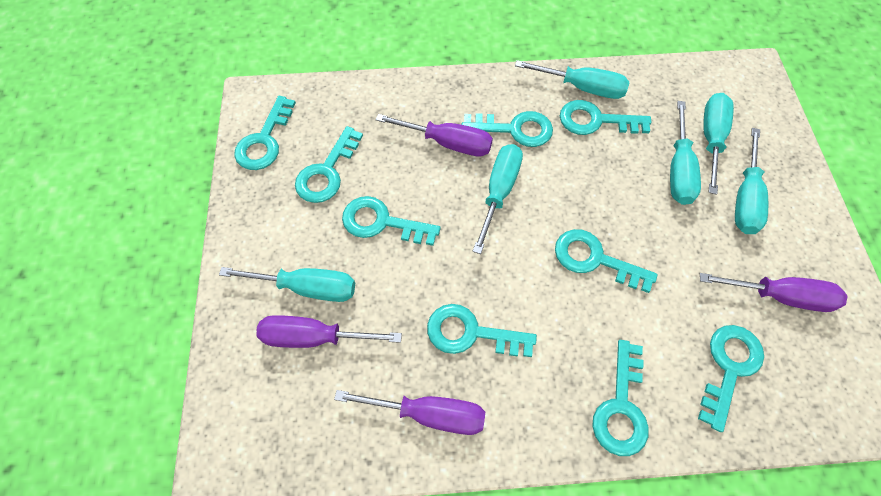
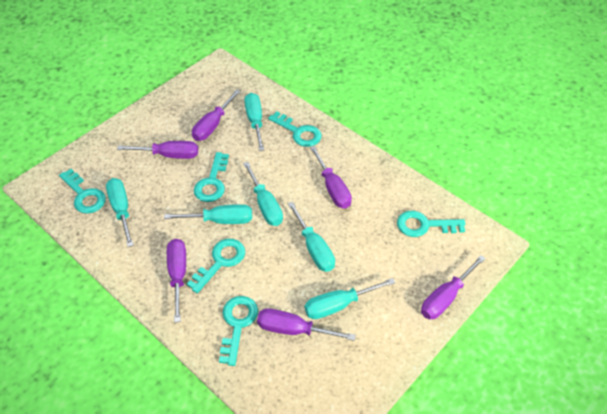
purple screwdriver: 4 -> 6
turquoise key: 9 -> 6

